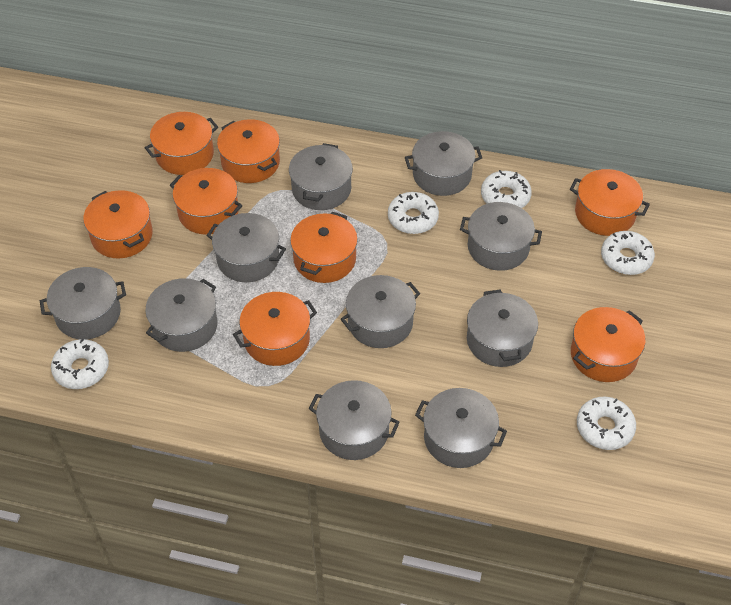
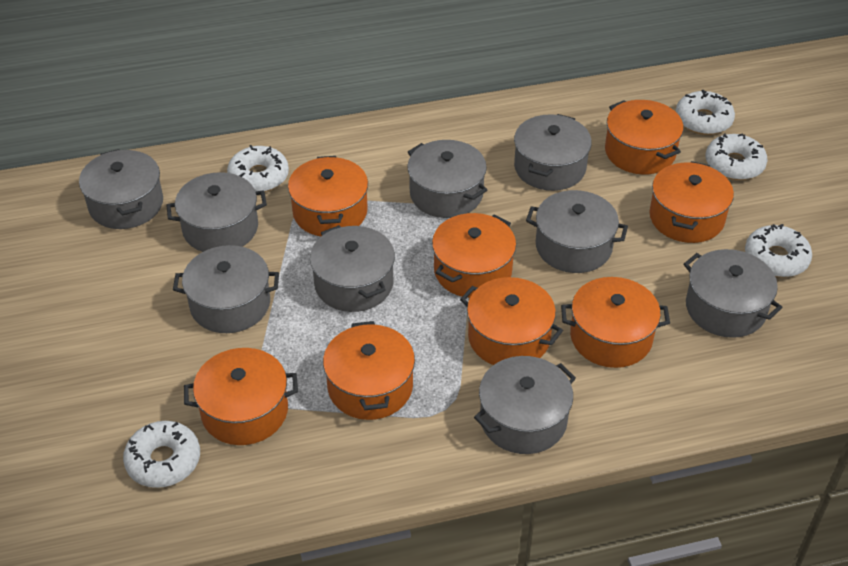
grey pot: 10 -> 9

